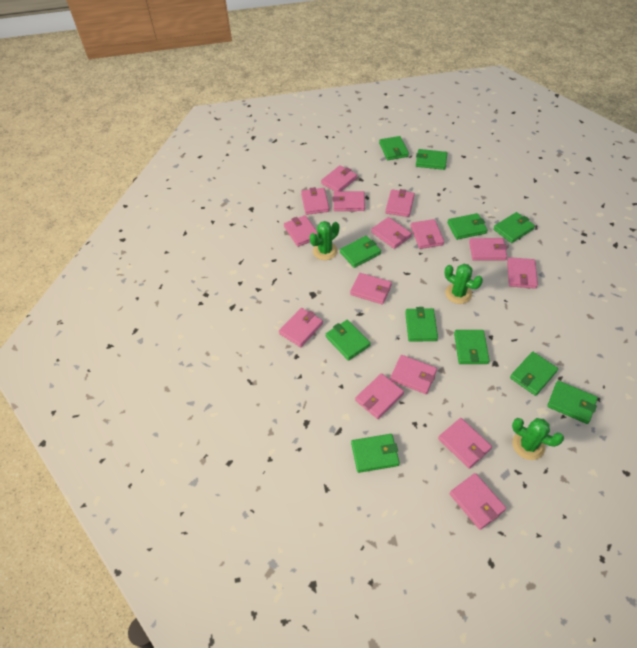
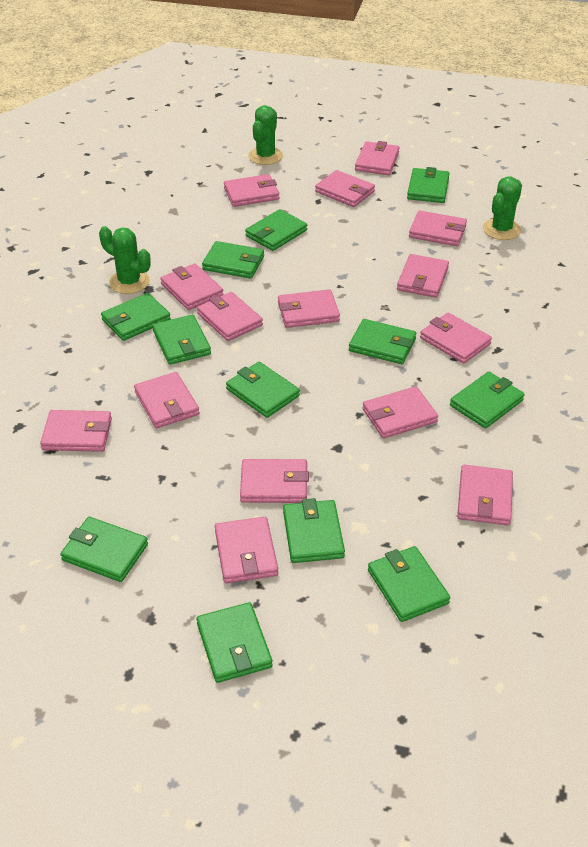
green wallet: 11 -> 12

